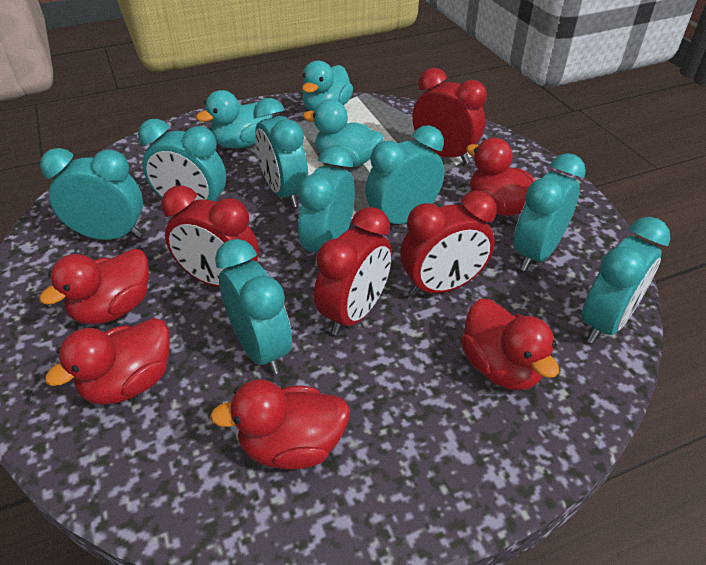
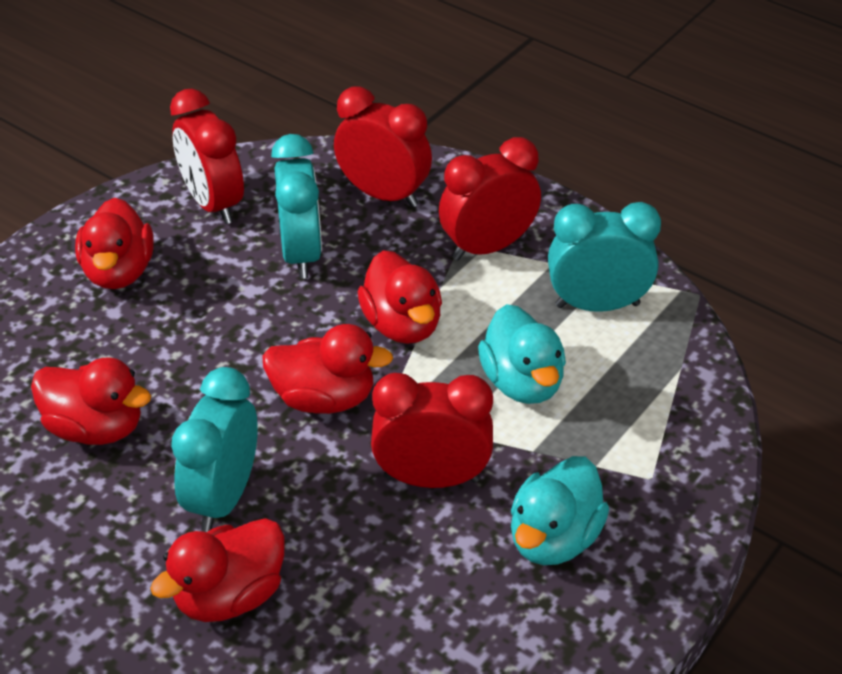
turquoise clock: 8 -> 3
turquoise duck: 3 -> 2

